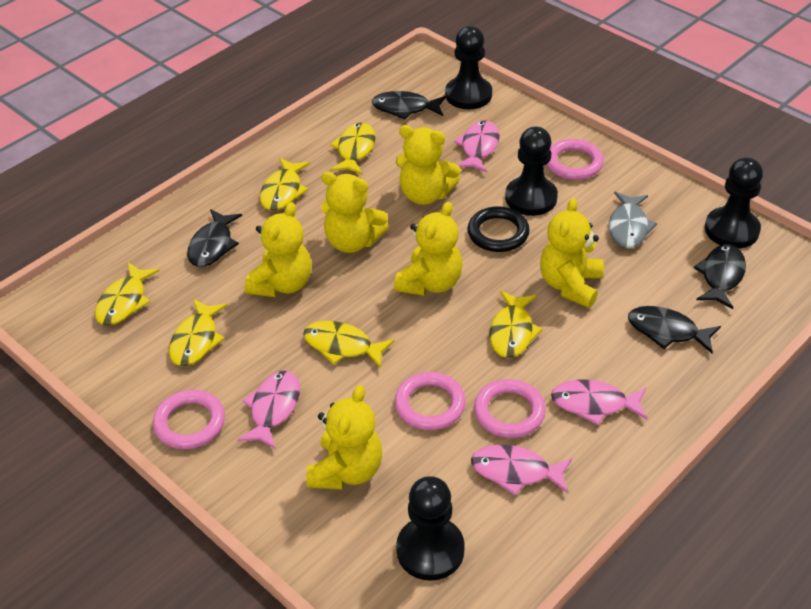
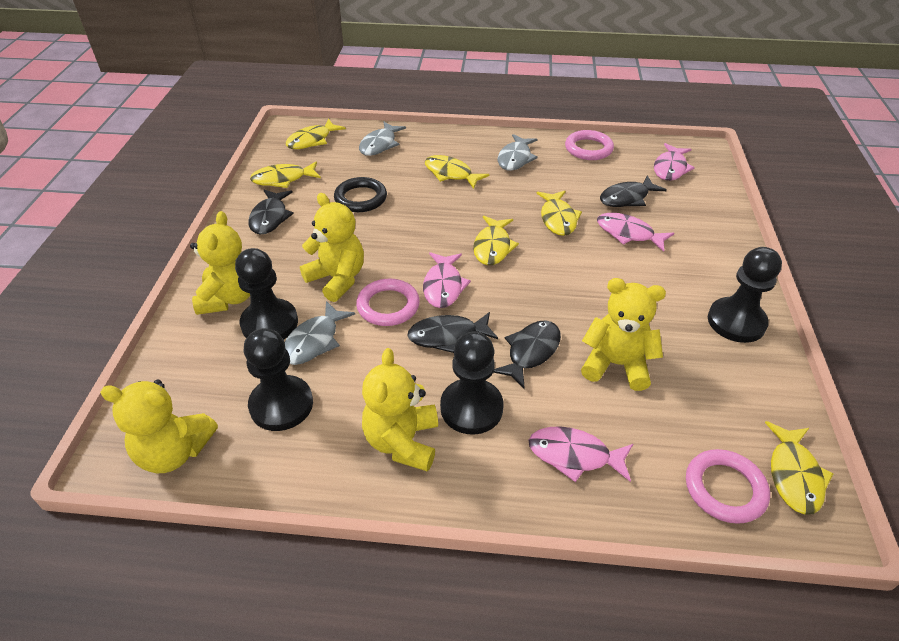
grey fish: 1 -> 3
pink ring: 4 -> 3
yellow teddy bear: 6 -> 5

